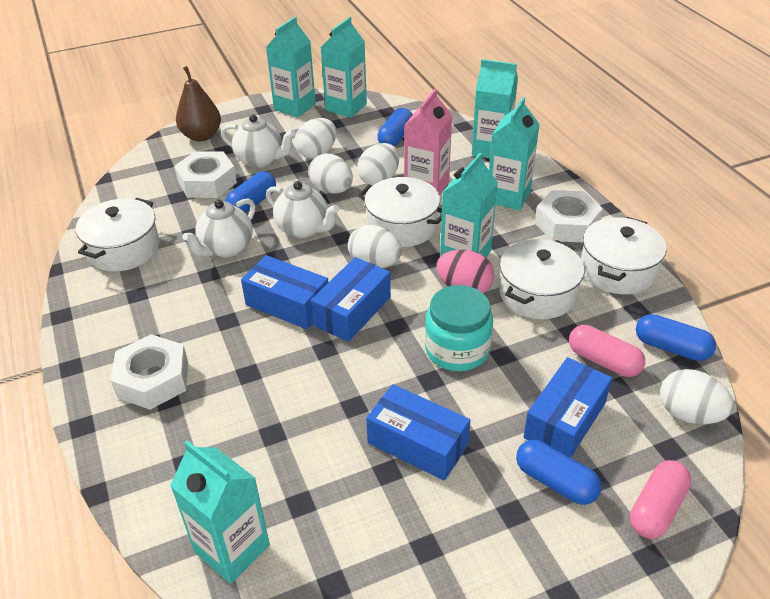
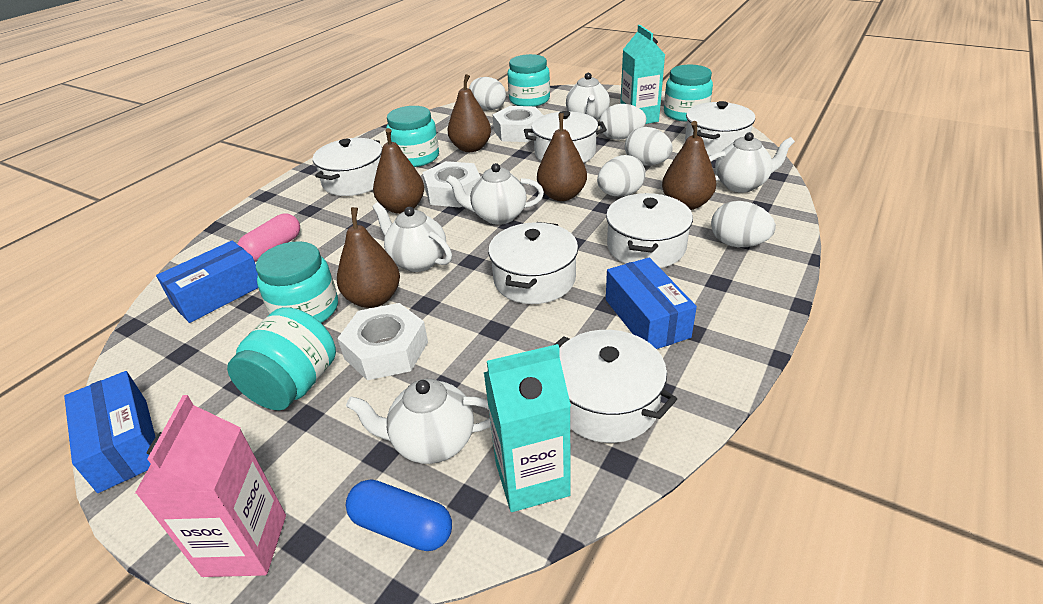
blue box: 4 -> 3
blue capsule: 4 -> 1
brown pear: 1 -> 5
pink capsule: 2 -> 1
pink egg: 1 -> 0
turquoise carton: 6 -> 2
turquoise jar: 1 -> 5
white pot: 4 -> 6
white teapot: 3 -> 5

